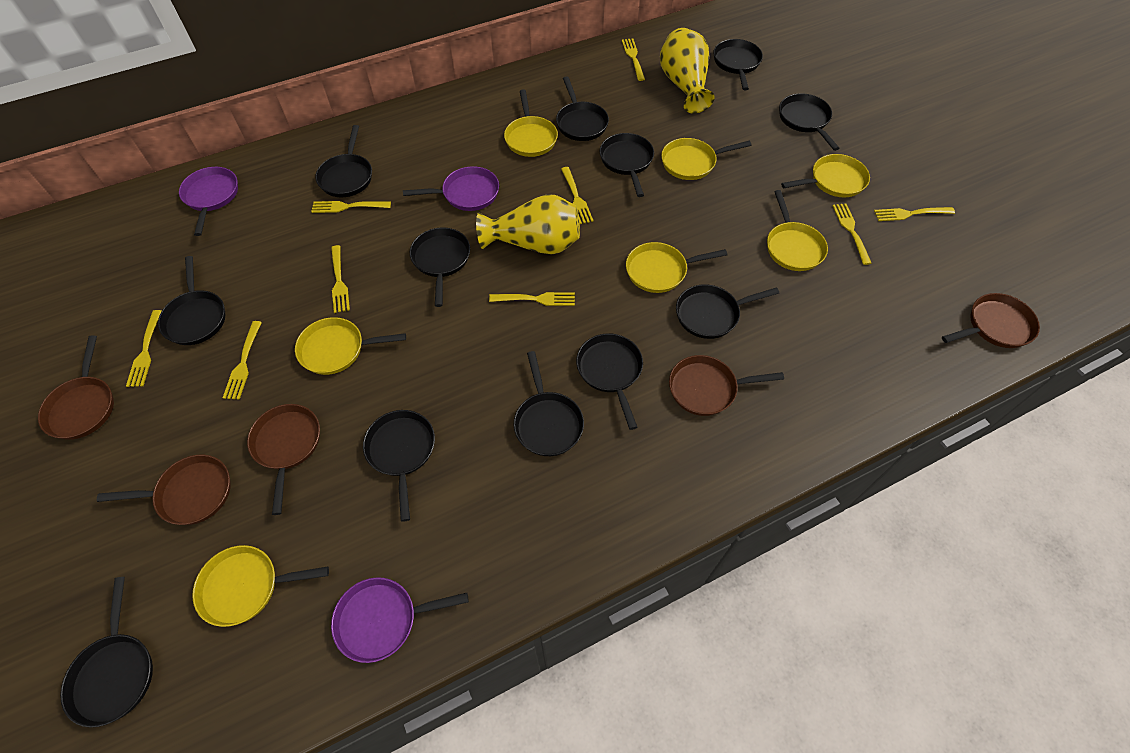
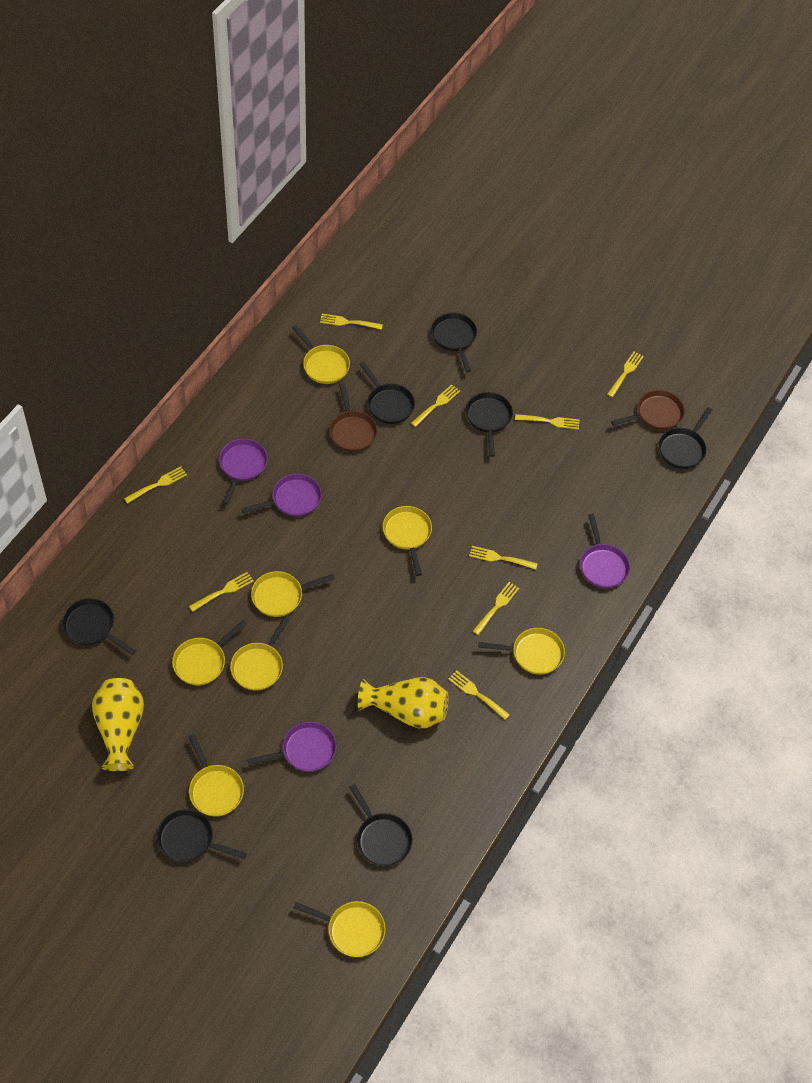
black pan: 12 -> 7
brown pan: 5 -> 2
purple pan: 3 -> 4
yellow pan: 7 -> 8

